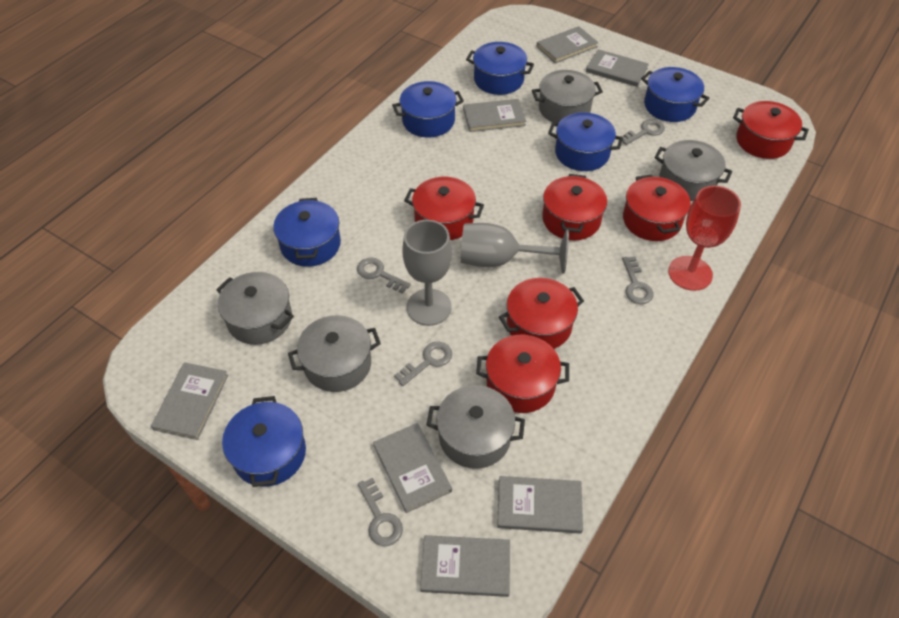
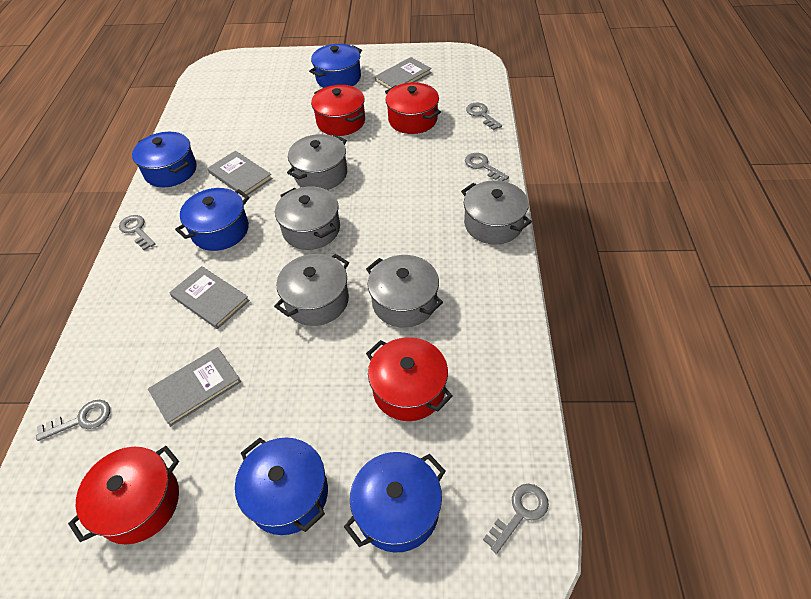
blue pot: 6 -> 5
grey book: 7 -> 4
grey goblet: 2 -> 0
red goblet: 1 -> 0
red pot: 6 -> 4

